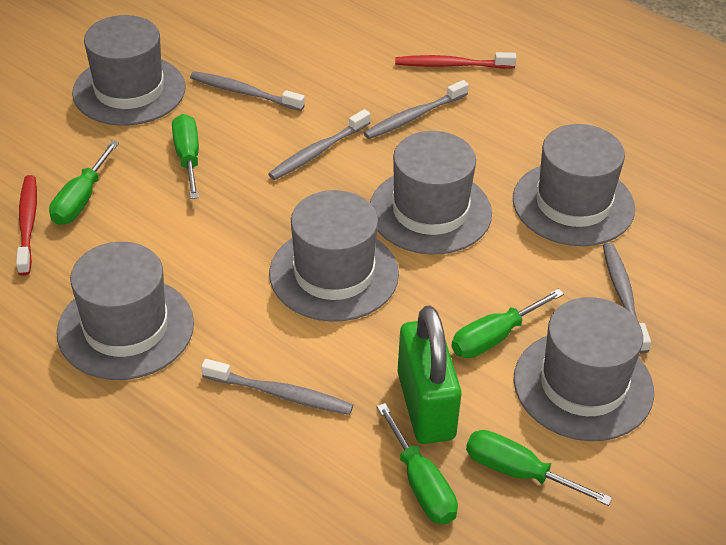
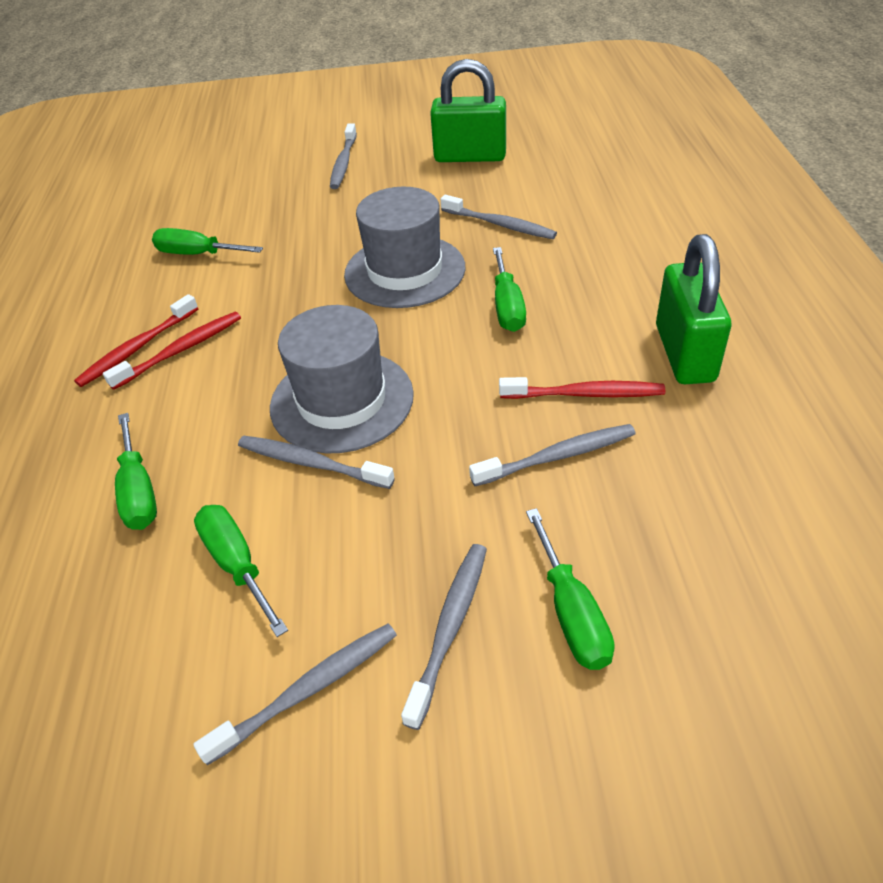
green padlock: 1 -> 2
grey hat: 6 -> 2
grey toothbrush: 5 -> 6
red toothbrush: 2 -> 3

